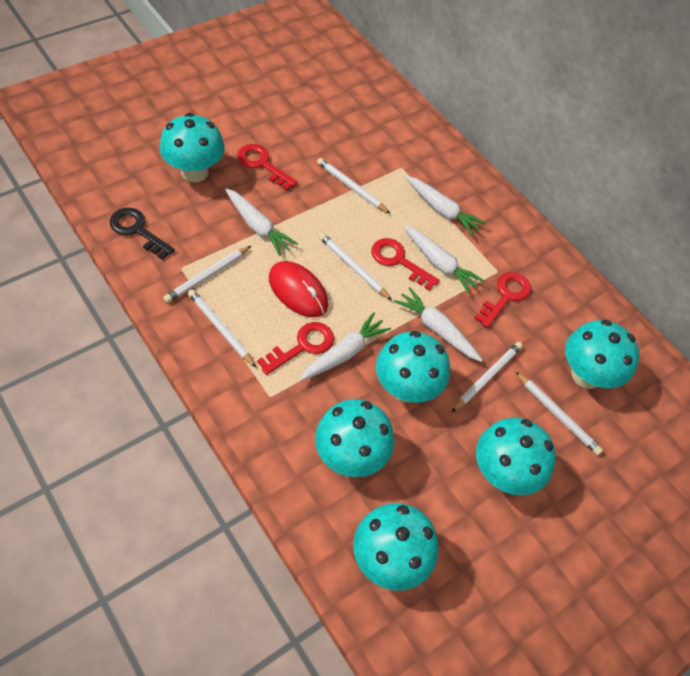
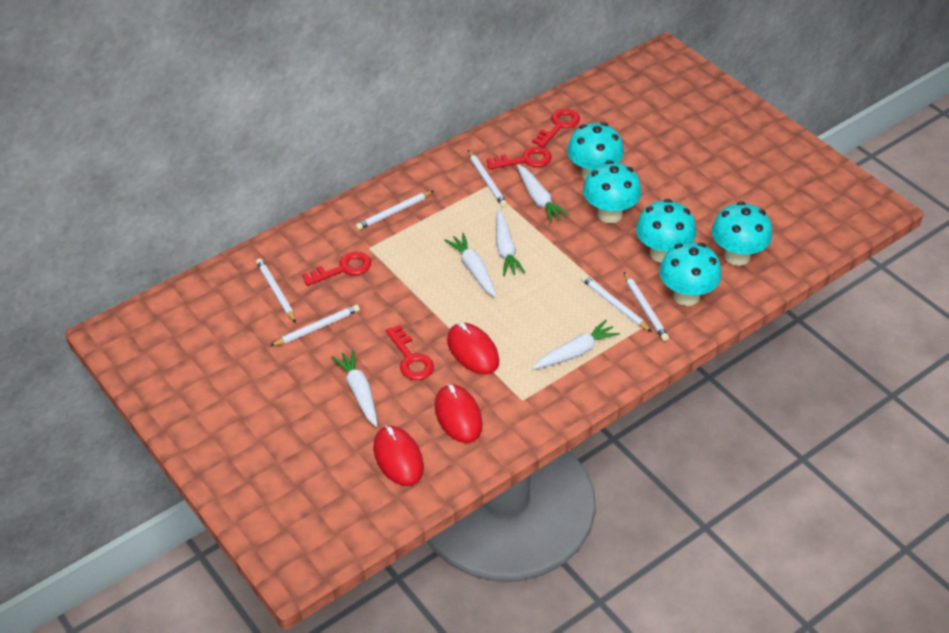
black key: 1 -> 0
red mouse: 1 -> 3
turquoise mushroom: 6 -> 5

